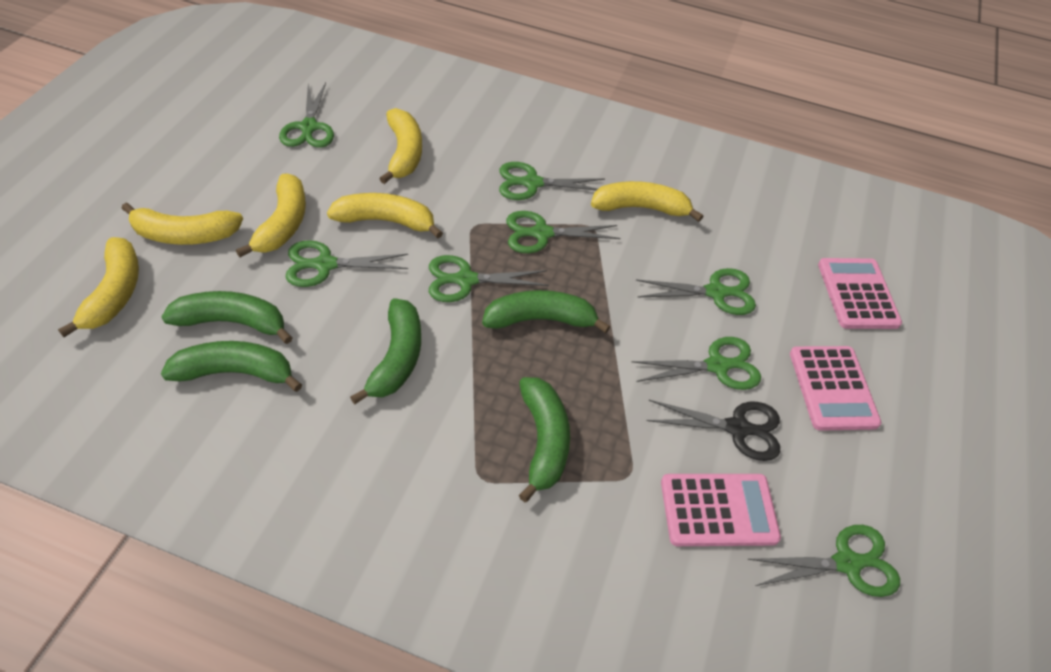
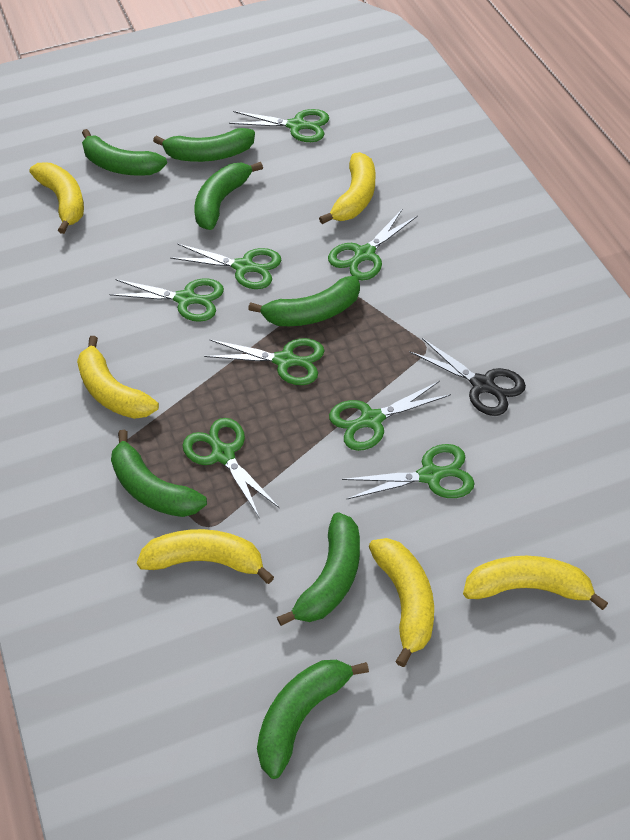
green banana: 5 -> 7
pink calculator: 3 -> 0

